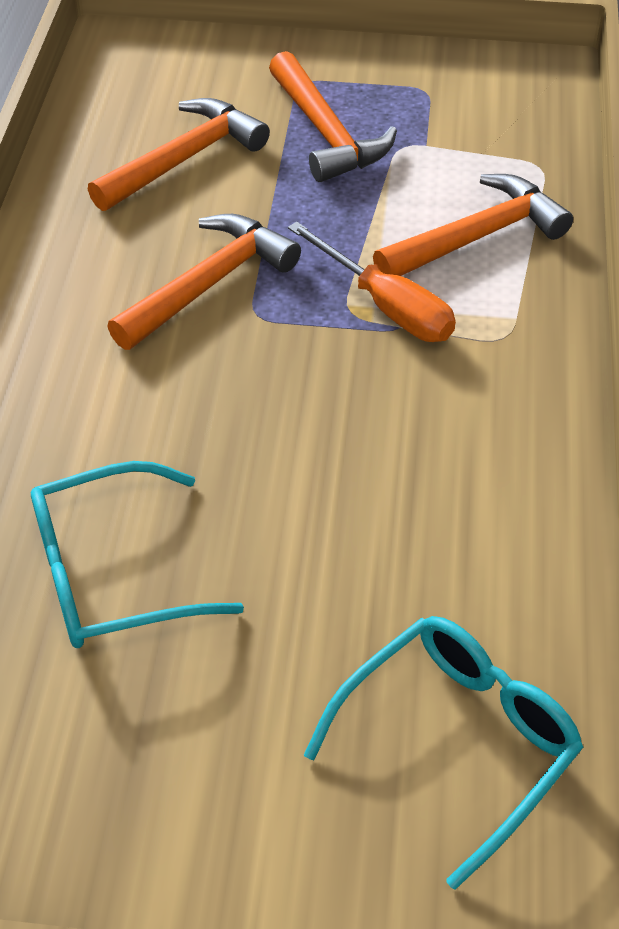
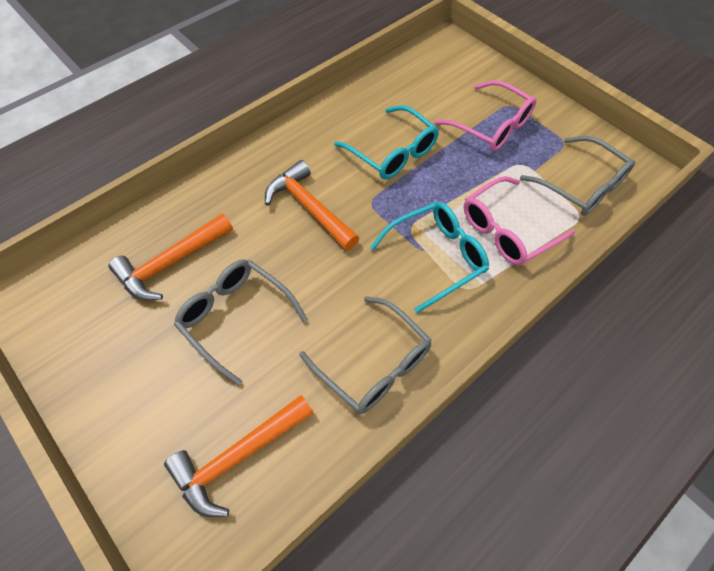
grey glasses: 0 -> 3
orange hammer: 4 -> 3
orange screwdriver: 1 -> 0
pink glasses: 0 -> 2

